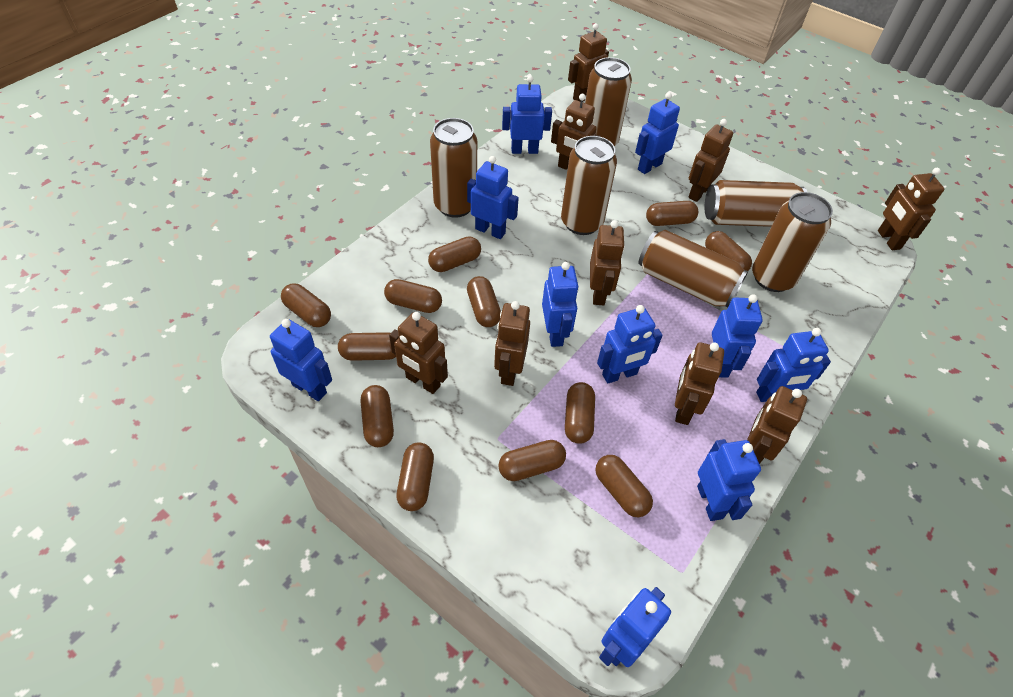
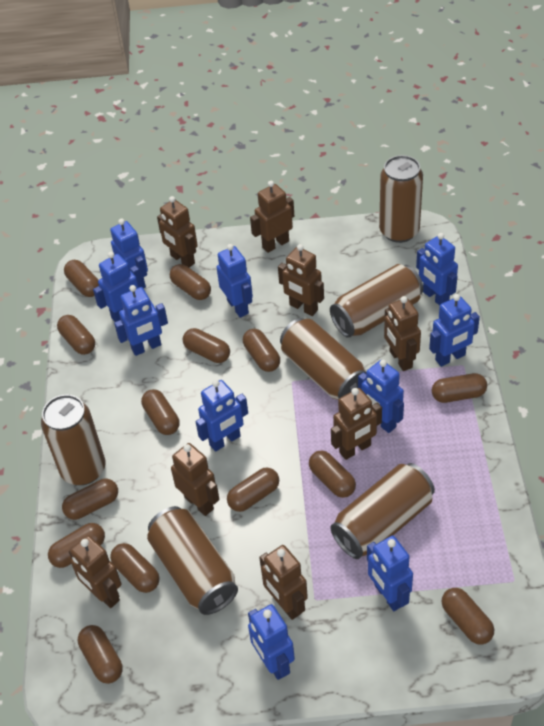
brown capsule: 12 -> 14
brown robot: 9 -> 8

